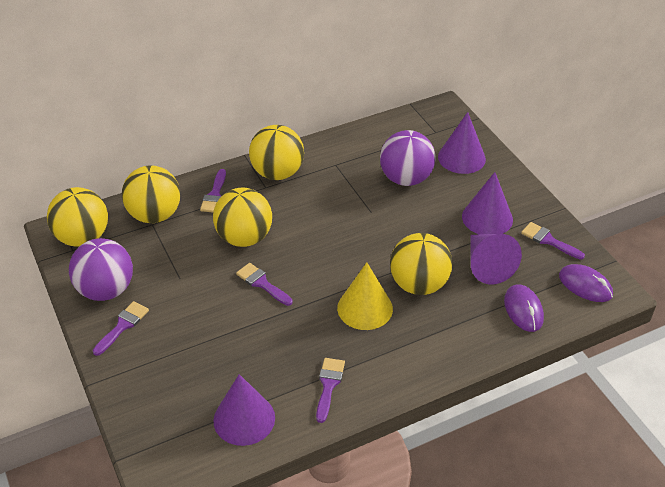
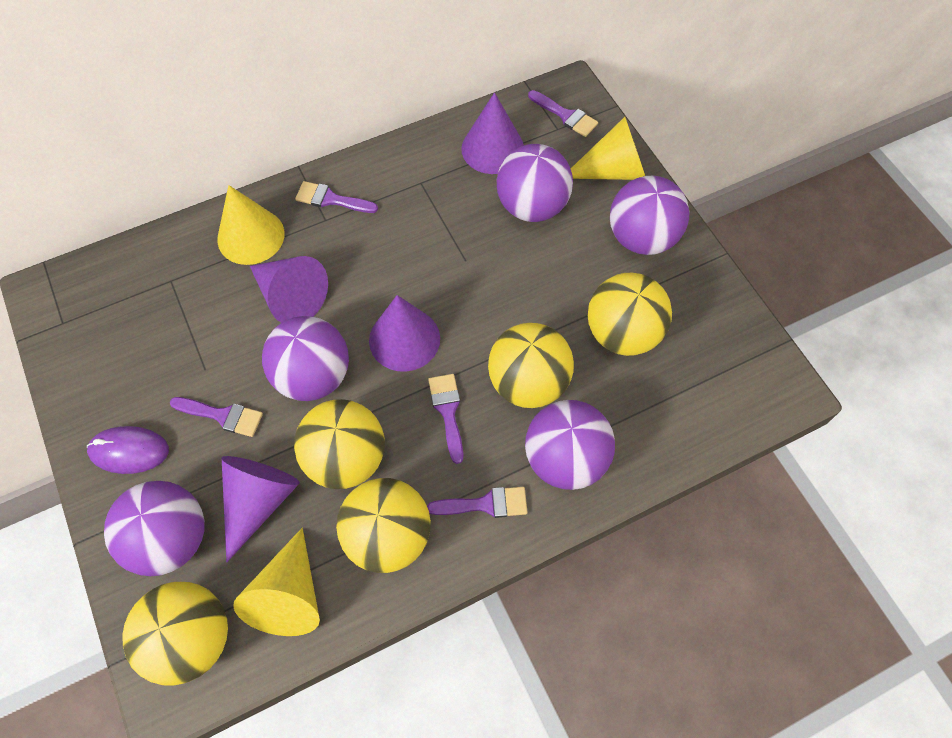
purple ball: 2 -> 5
purple mouse: 2 -> 1
yellow cone: 1 -> 3

